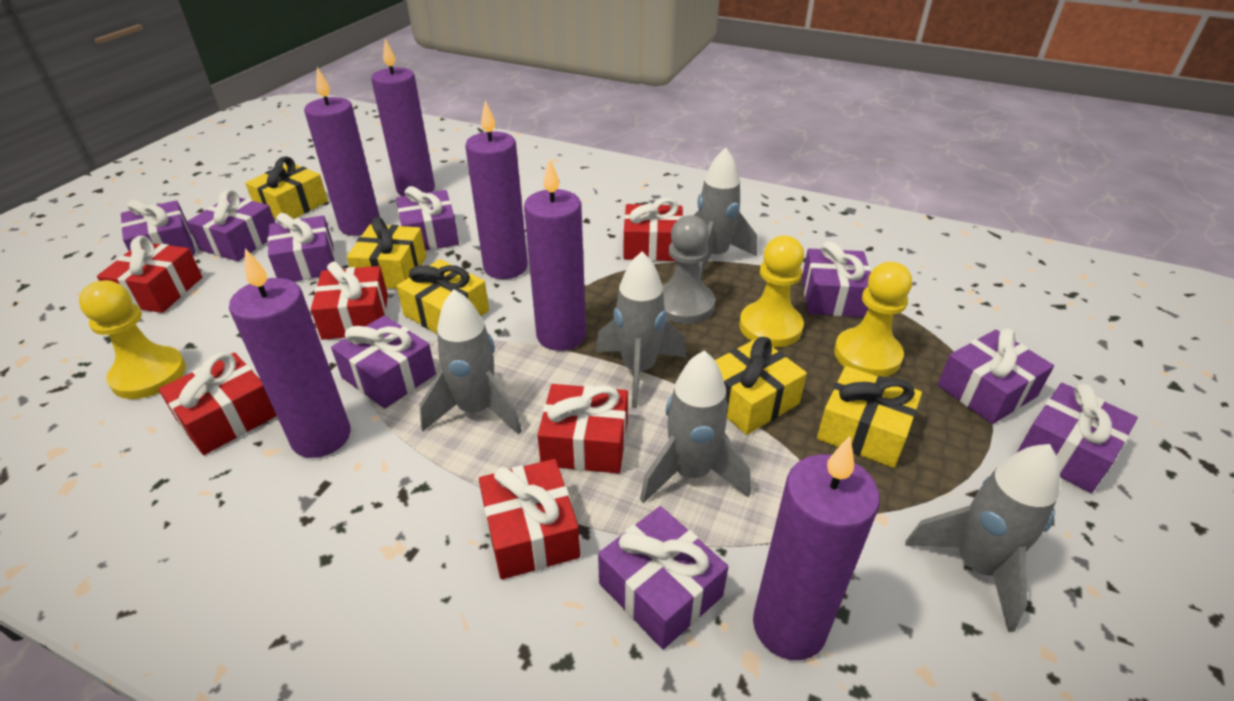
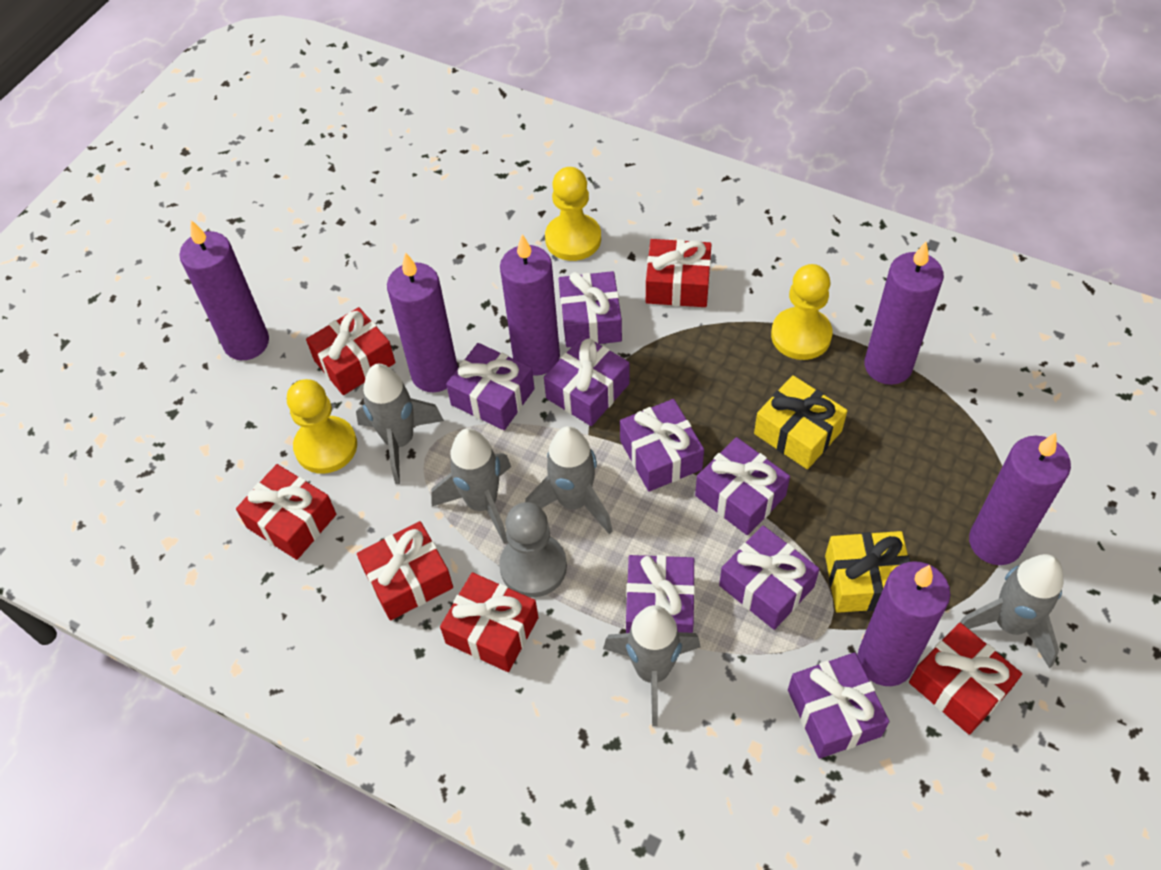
purple gift: 9 -> 8
yellow gift: 5 -> 2

